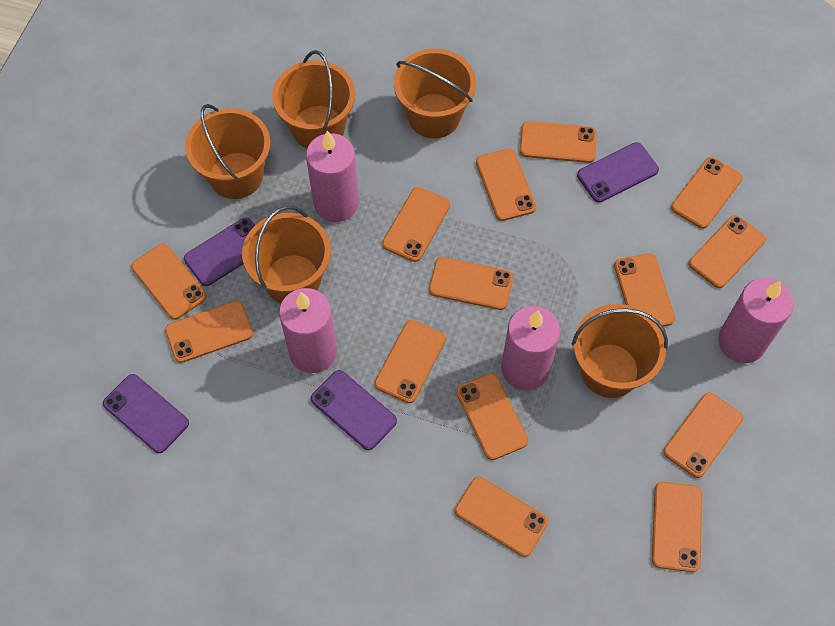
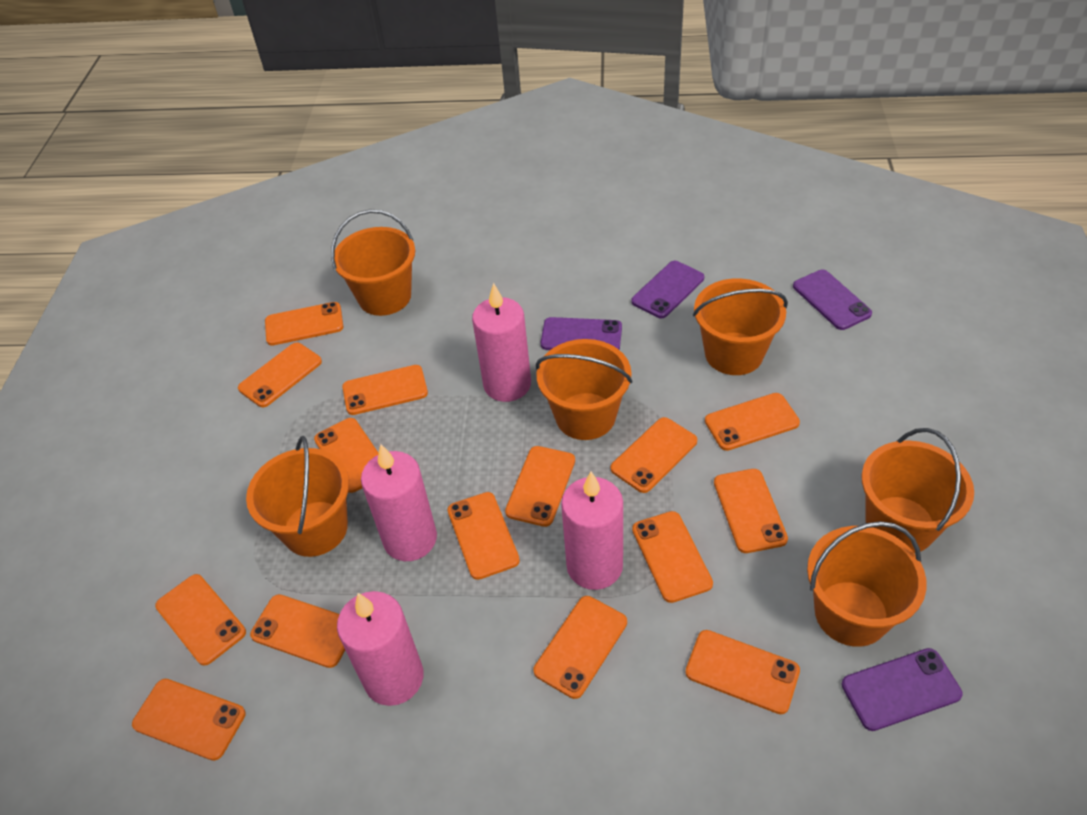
orange bucket: 5 -> 6
orange phone: 14 -> 15

